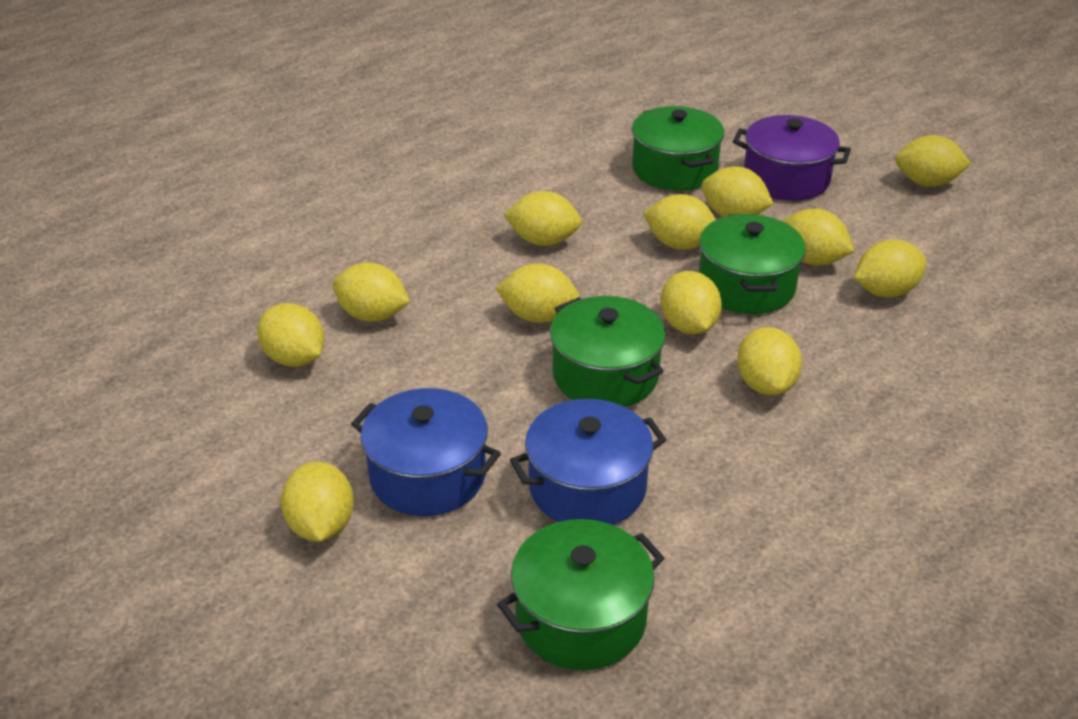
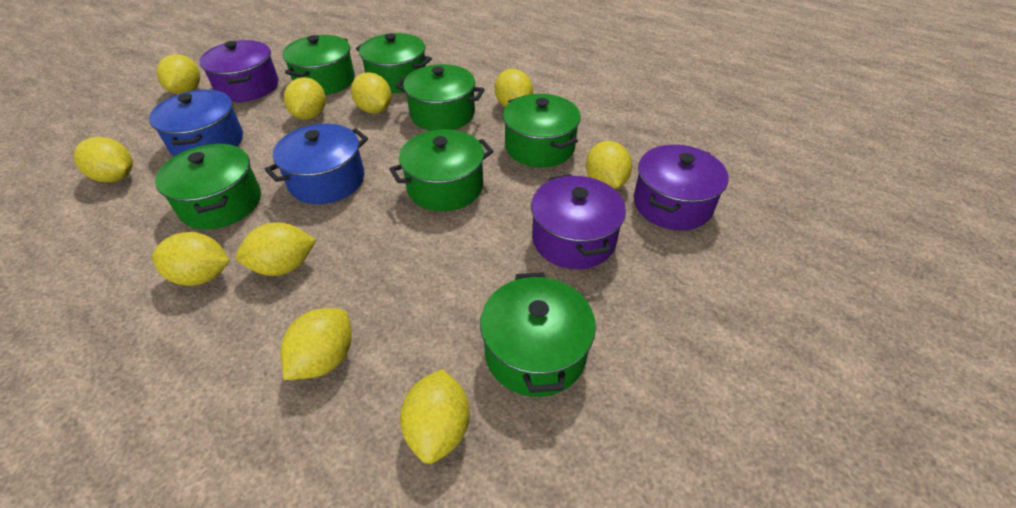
green pot: 4 -> 7
purple pot: 1 -> 3
yellow lemon: 12 -> 10

